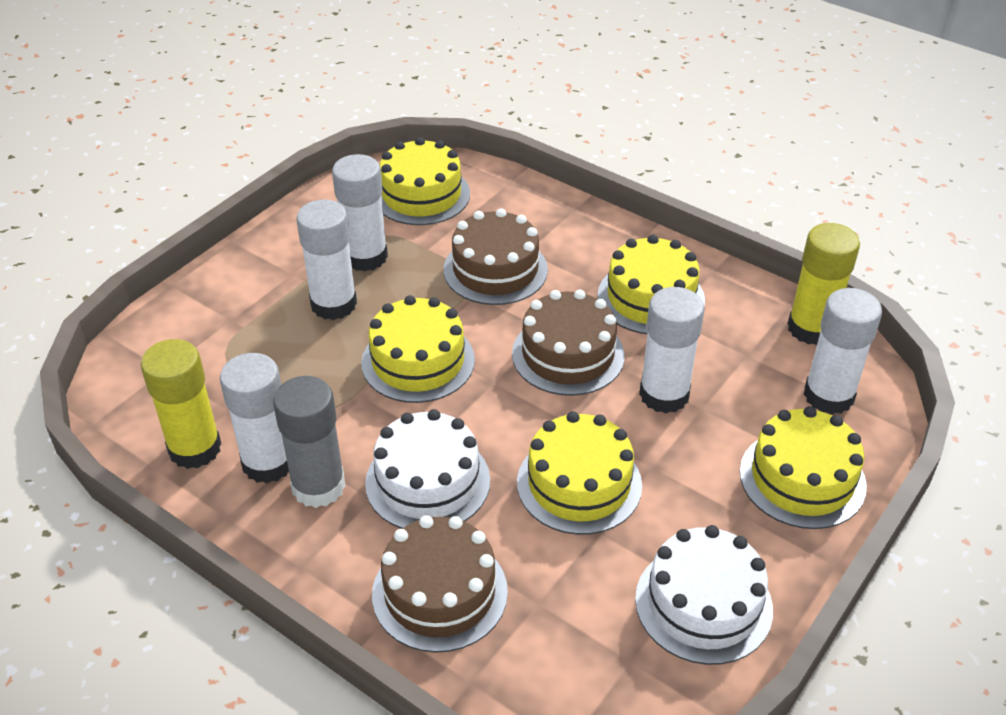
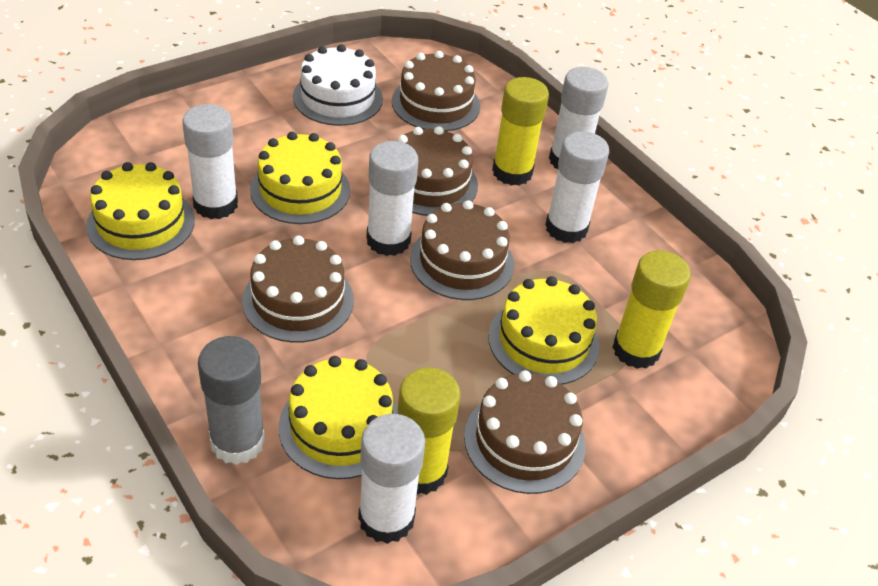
brown cake: 3 -> 5
white cake: 2 -> 1
yellow cake: 5 -> 4
yellow glue stick: 2 -> 3

